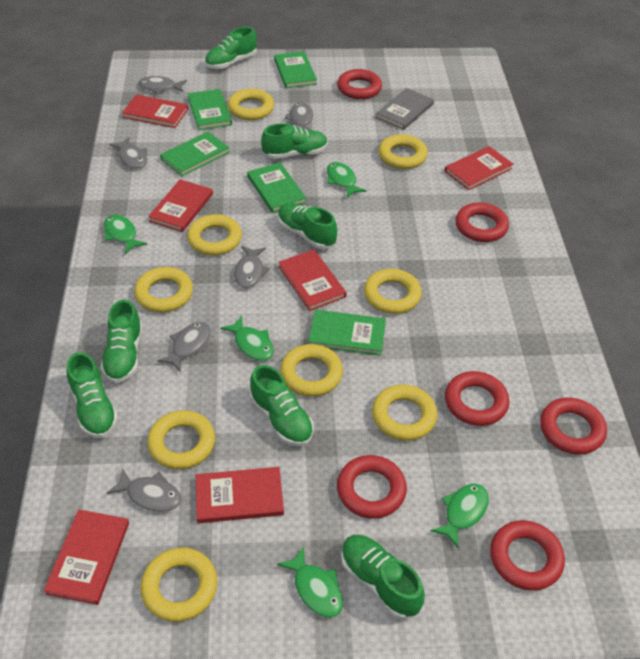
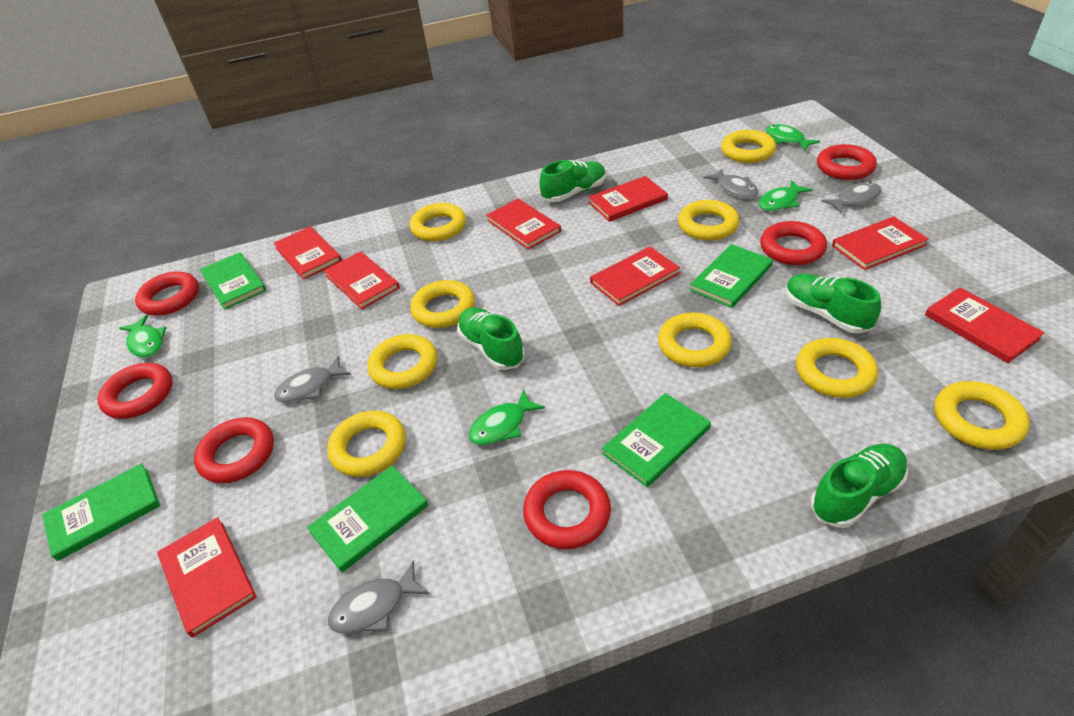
green fish: 5 -> 4
green shoe: 7 -> 4
grey book: 1 -> 0
grey fish: 6 -> 4
red book: 6 -> 8

